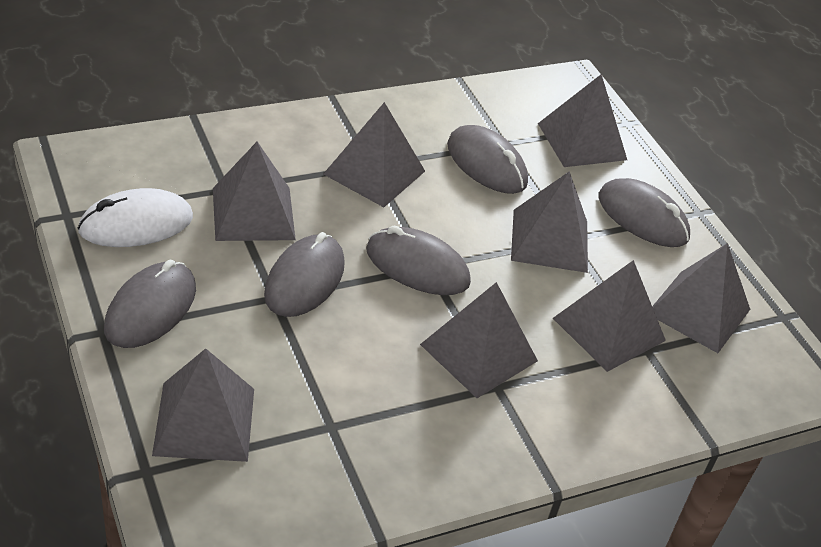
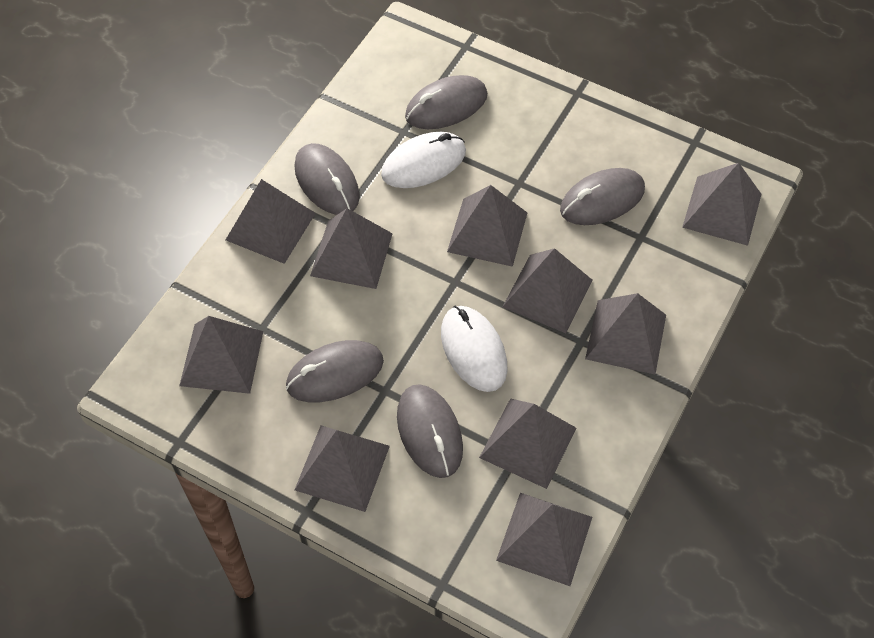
grey pyramid: 8 -> 10
white mouse: 1 -> 2

